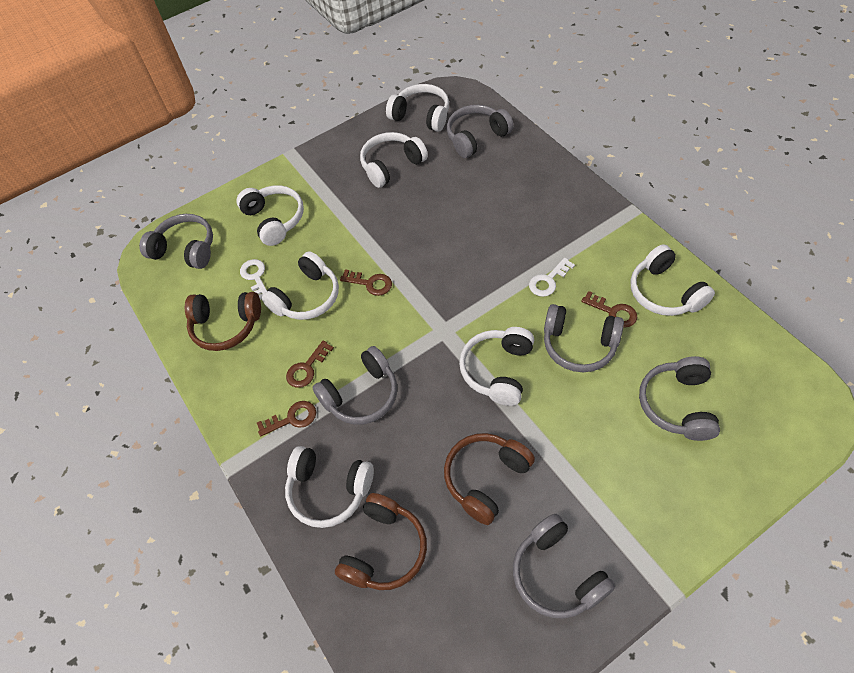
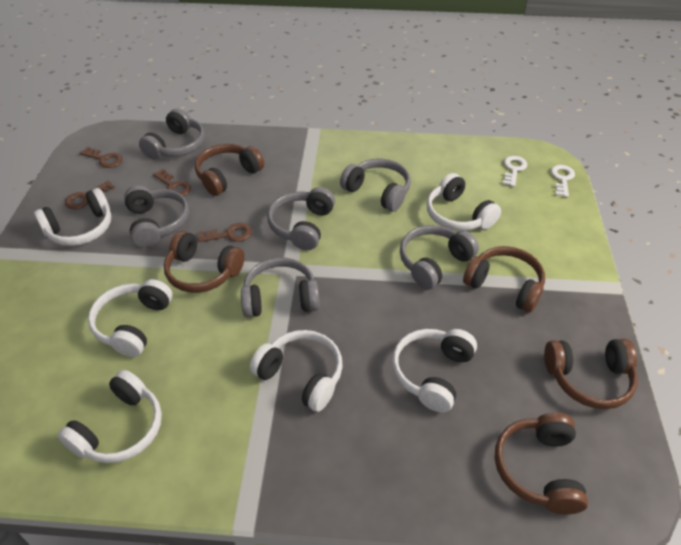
brown headphones: 3 -> 5
white headphones: 7 -> 6

